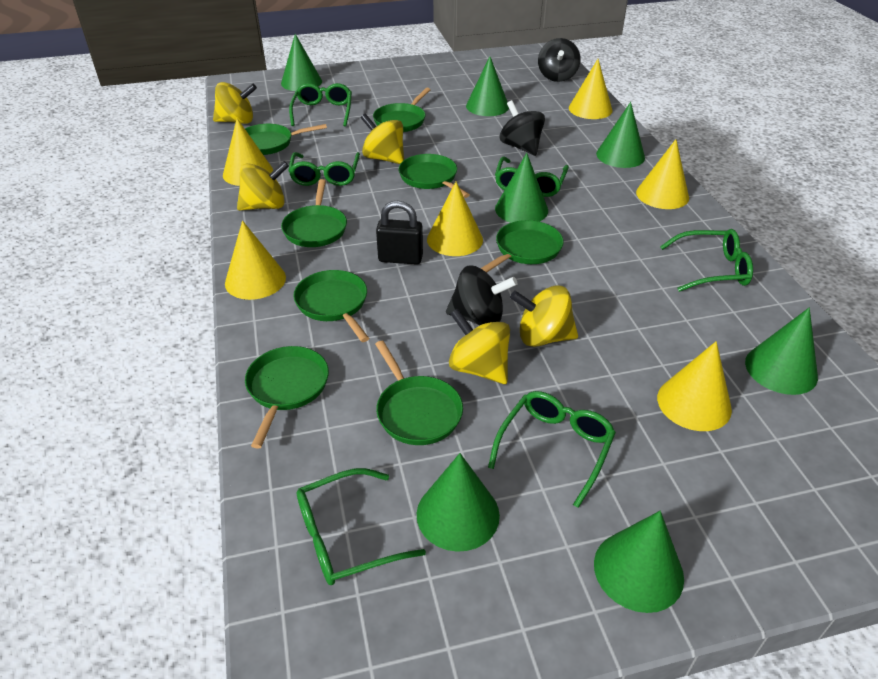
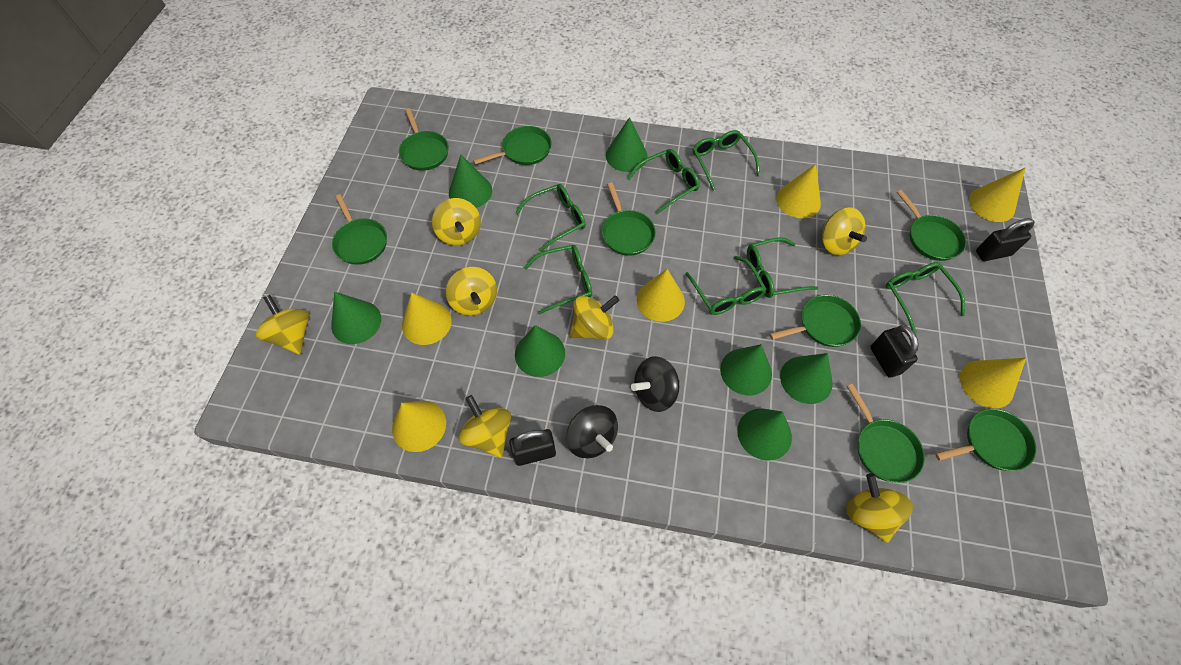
black padlock: 1 -> 3
black spinning top: 3 -> 2
green glasses: 6 -> 7
yellow spinning top: 5 -> 7

